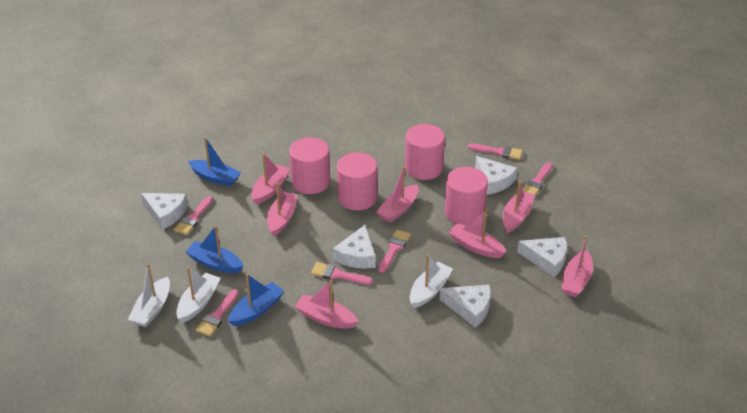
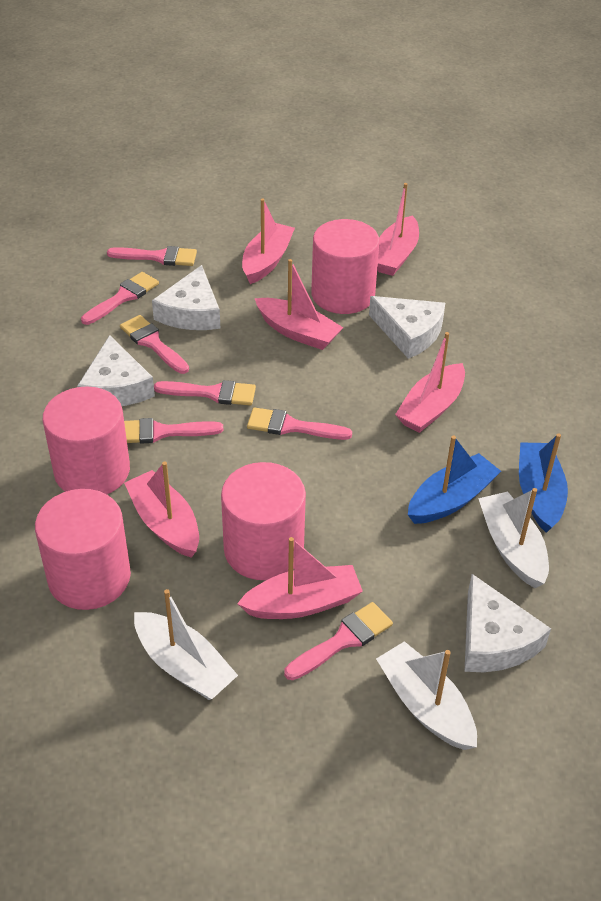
blue boat: 3 -> 2
pink boat: 7 -> 6
pink brush: 6 -> 7
white cheese: 5 -> 4

